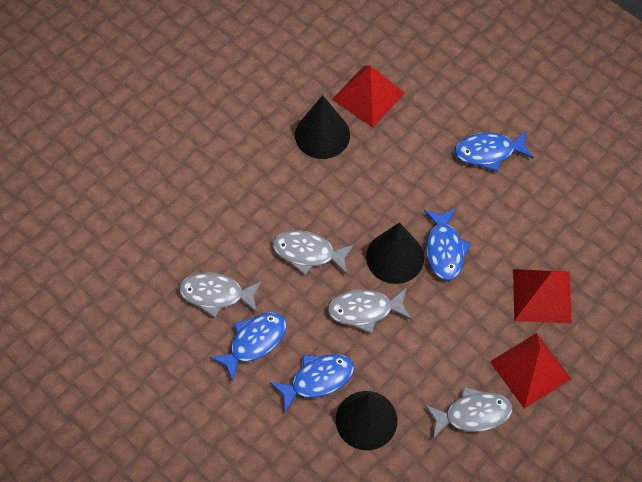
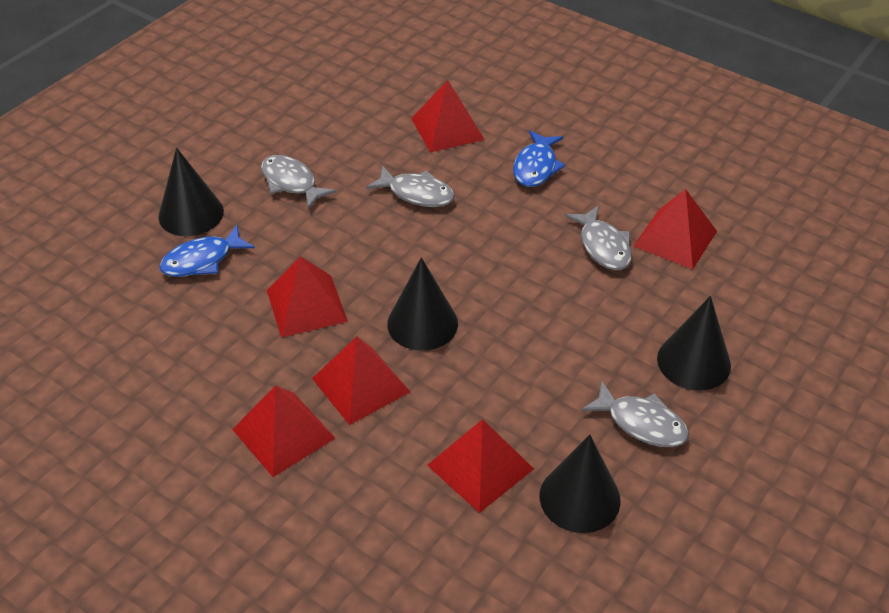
black cone: 3 -> 4
blue fish: 4 -> 2
red pyramid: 3 -> 6

